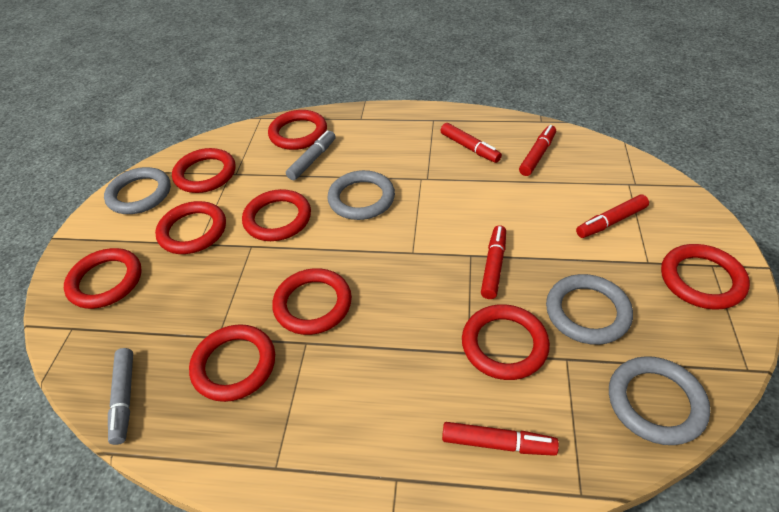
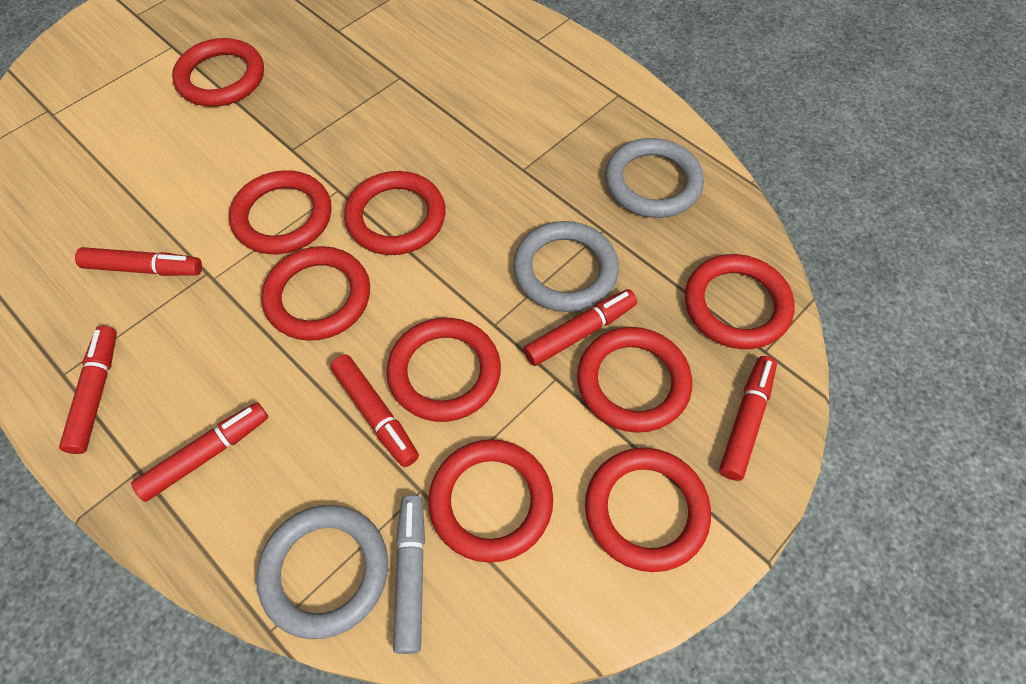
grey marker: 2 -> 1
grey ring: 4 -> 3
red marker: 5 -> 6

